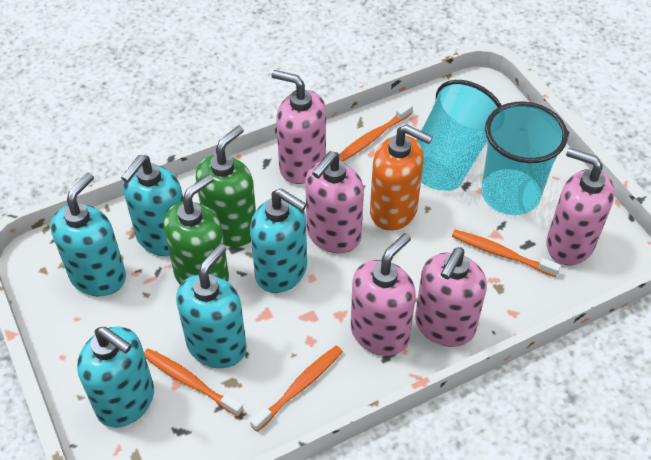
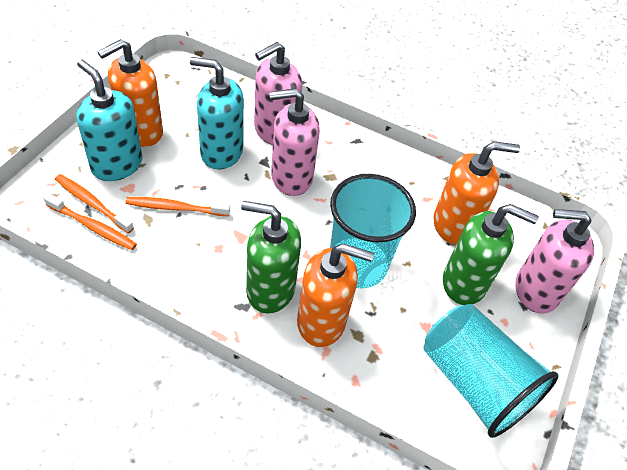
orange soap dispenser: 1 -> 3
orange toothbrush: 4 -> 3
pink soap dispenser: 5 -> 3
turquoise soap dispenser: 5 -> 2

